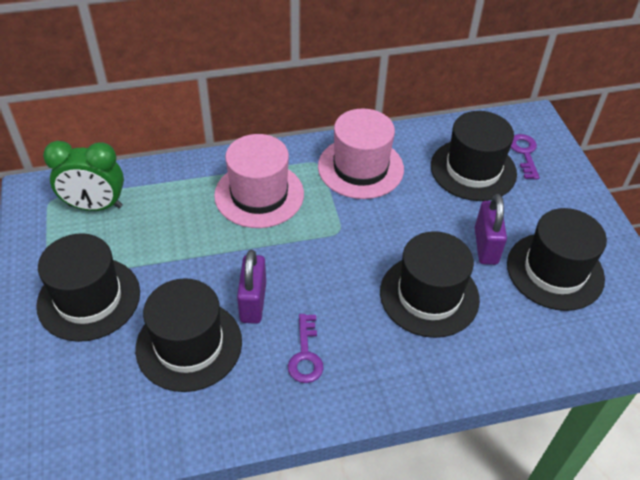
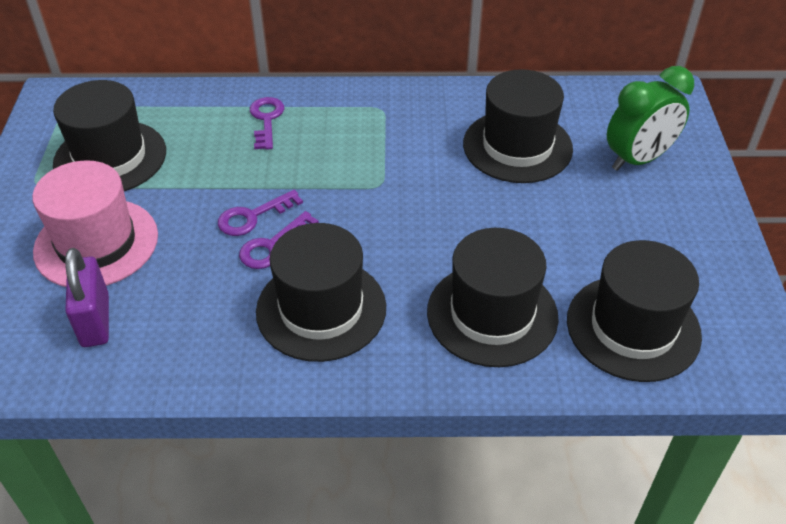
pink hat: 2 -> 1
purple key: 2 -> 3
purple padlock: 2 -> 1

